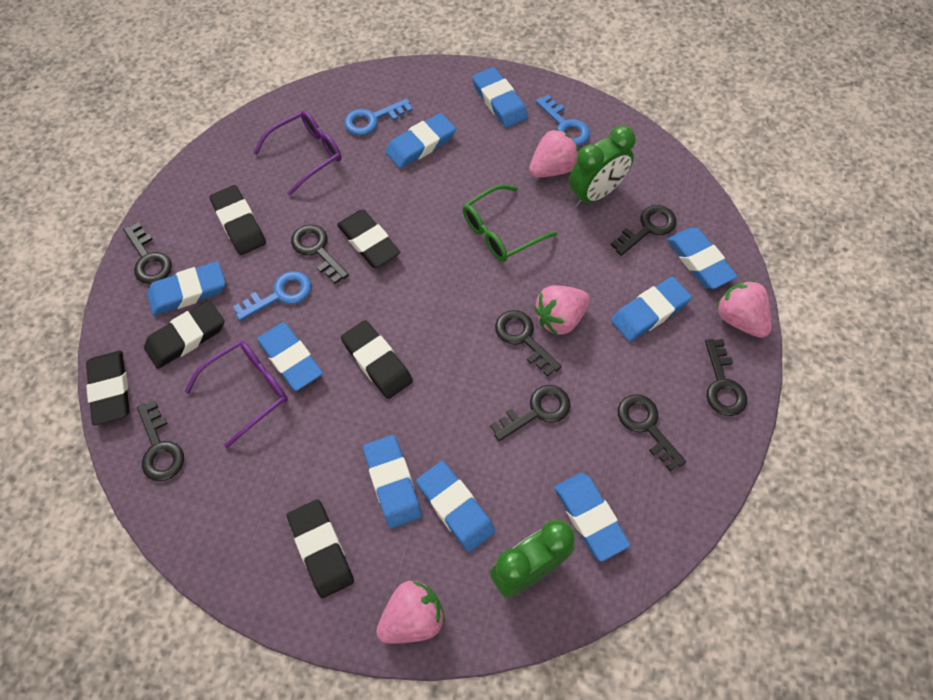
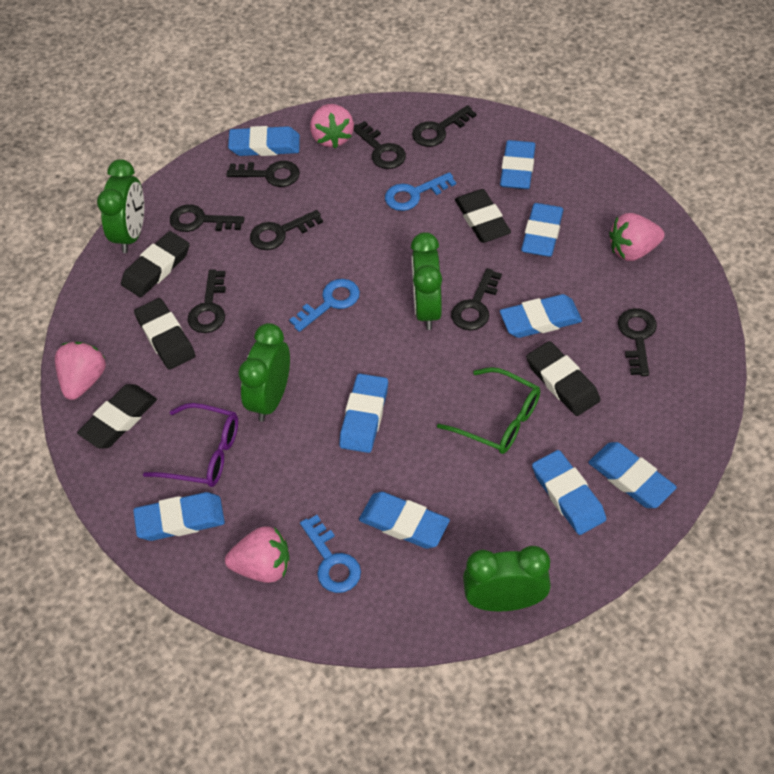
black eraser: 6 -> 5
green clock: 2 -> 4
purple glasses: 2 -> 1

